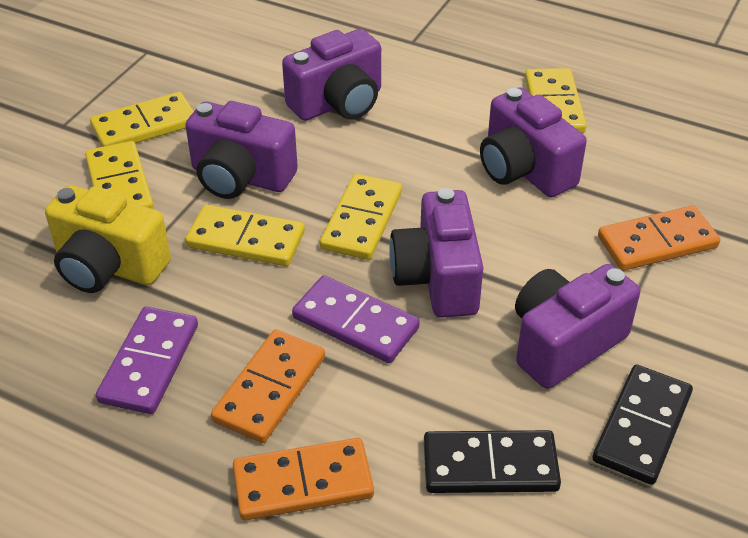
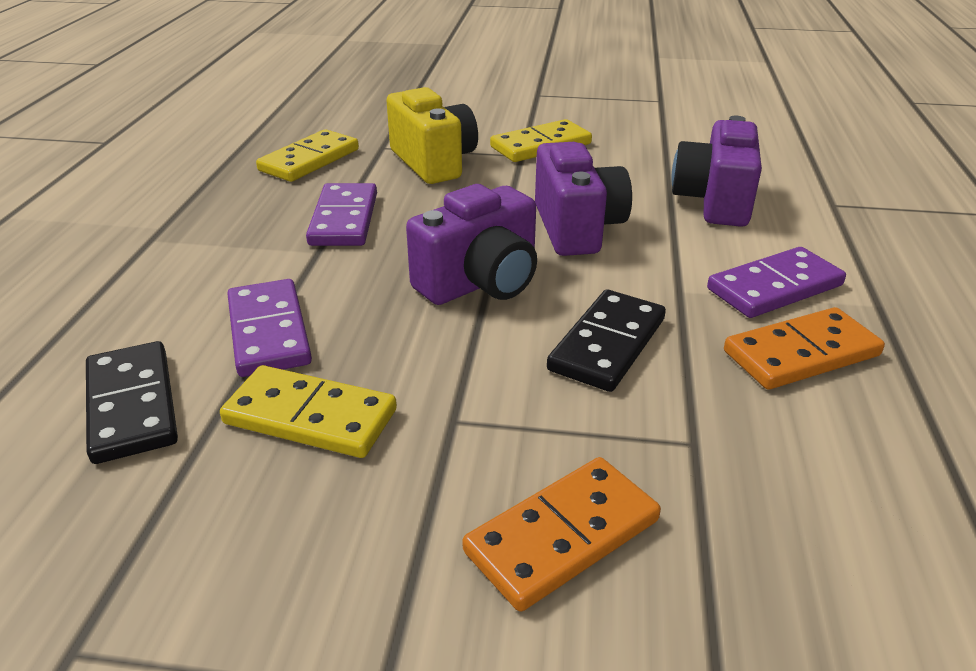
orange domino: 3 -> 2
purple camera: 5 -> 3
purple domino: 2 -> 3
yellow domino: 5 -> 3

